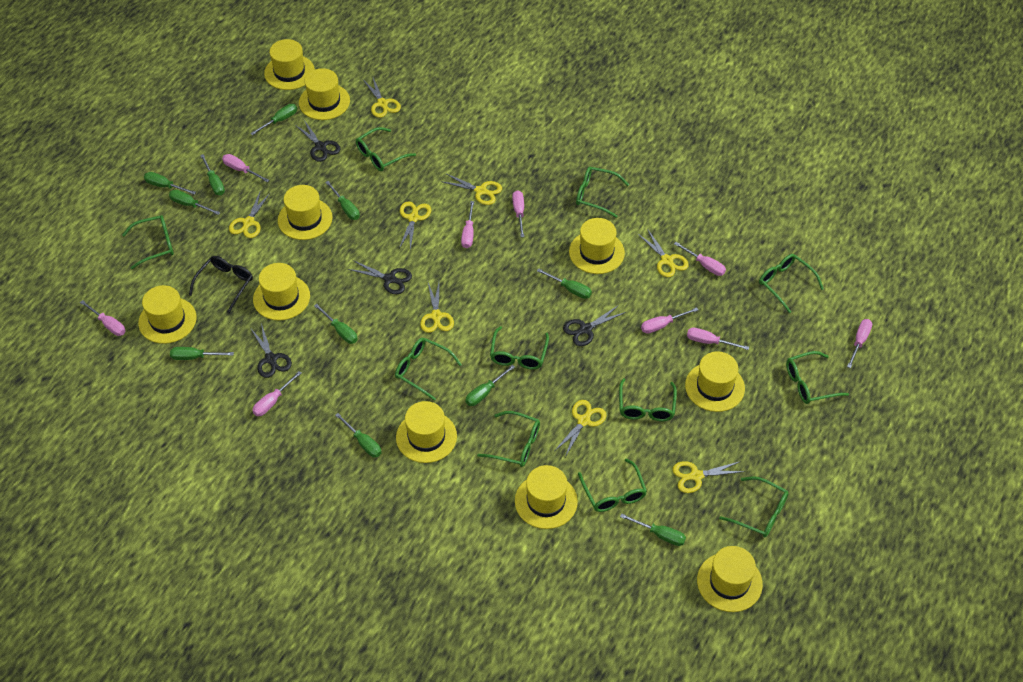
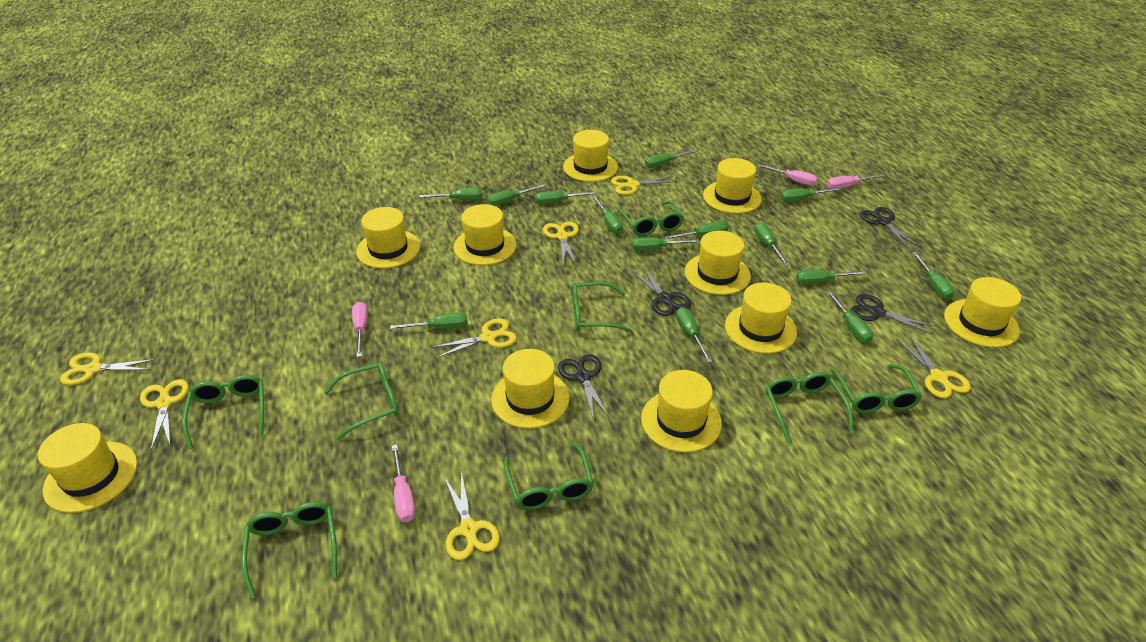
black glasses: 1 -> 0
green glasses: 11 -> 8
green screwdriver: 11 -> 14
pink screwdriver: 9 -> 4
yellow scissors: 8 -> 7

